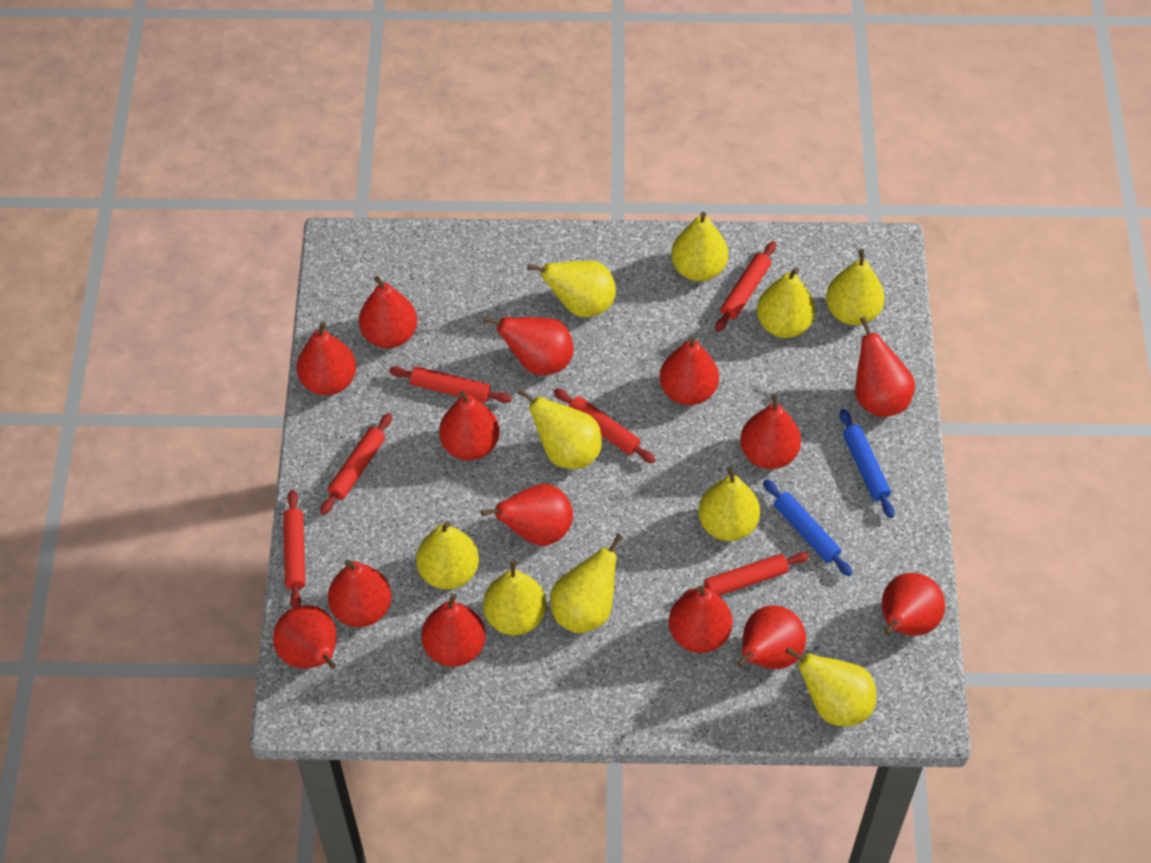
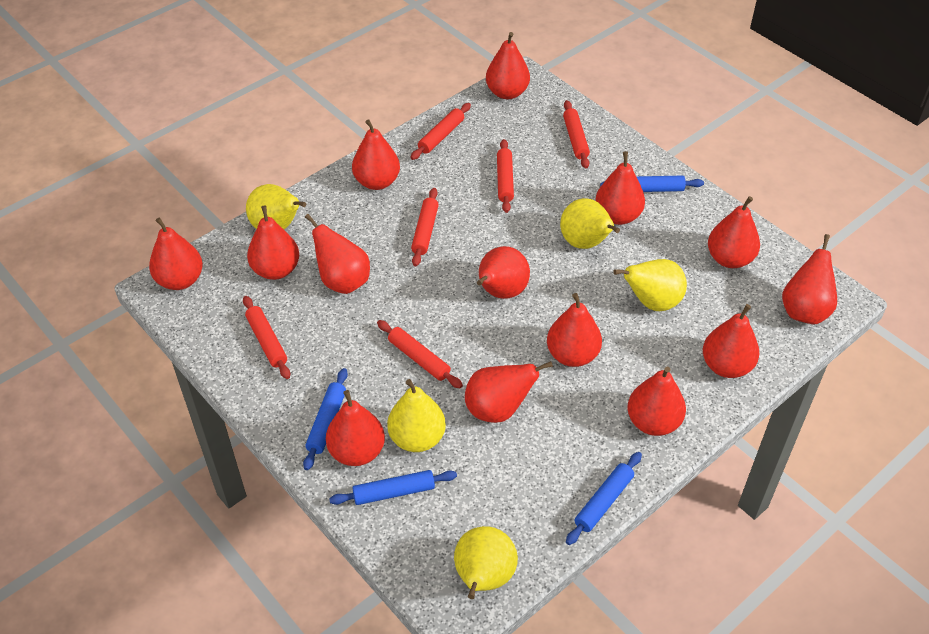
blue rolling pin: 2 -> 4
yellow pear: 10 -> 5

